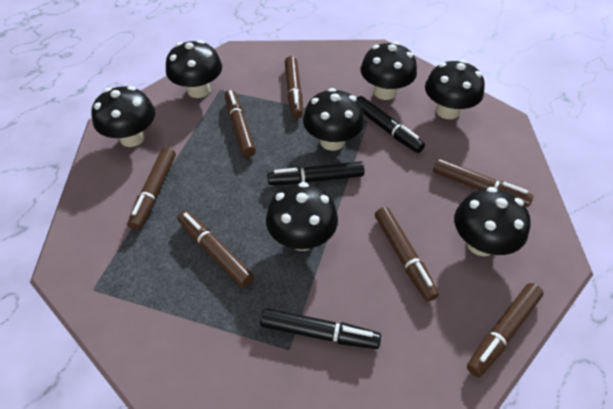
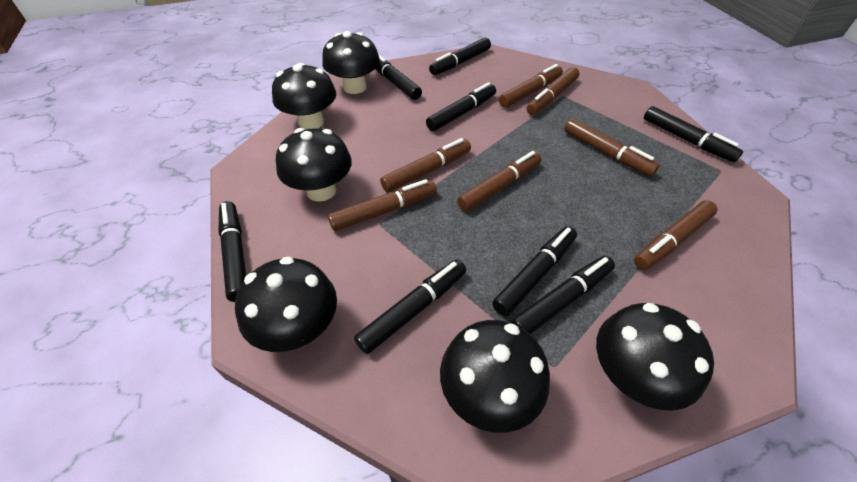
black marker: 3 -> 8
black mushroom: 7 -> 6

